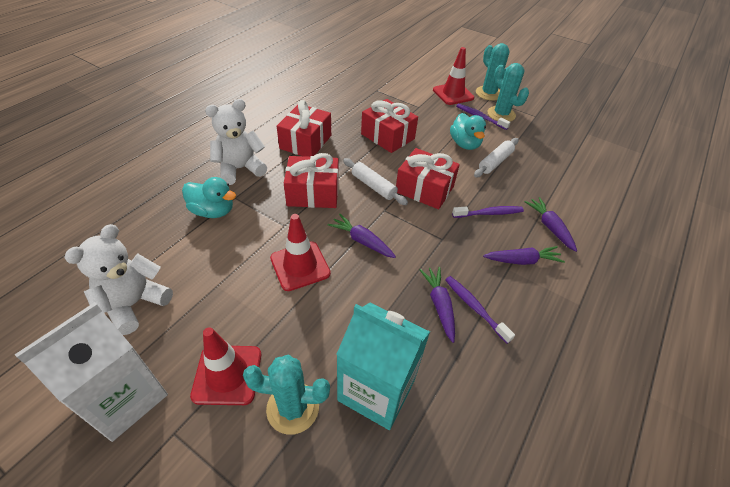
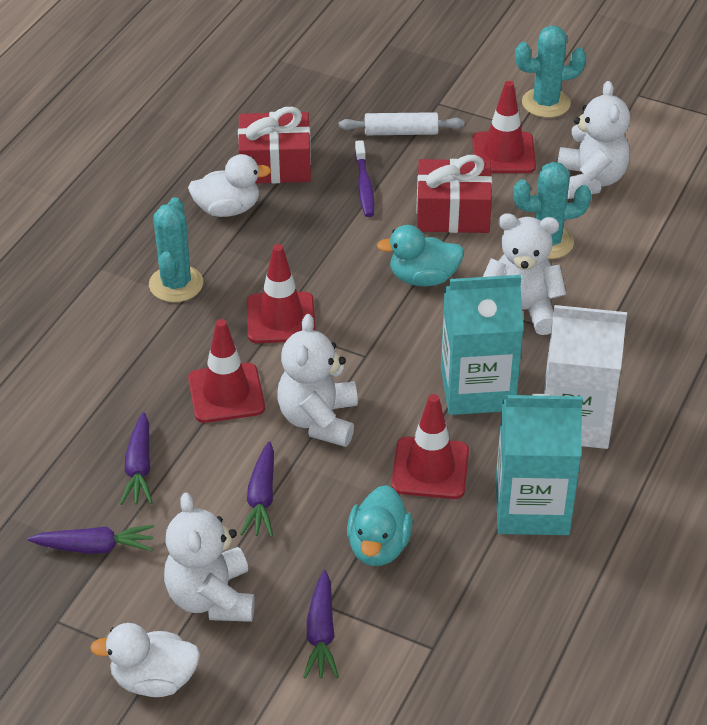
purple toothbrush: 3 -> 1
red gift: 4 -> 2
red traffic cone: 3 -> 4
turquoise carton: 1 -> 2
white duck: 0 -> 2
white rolling pin: 2 -> 1
white teddy bear: 2 -> 4

